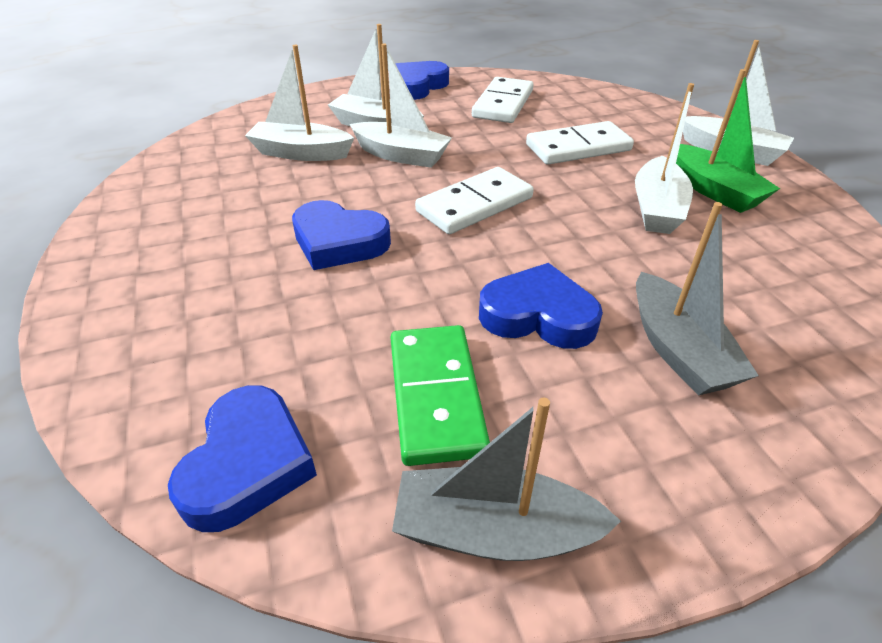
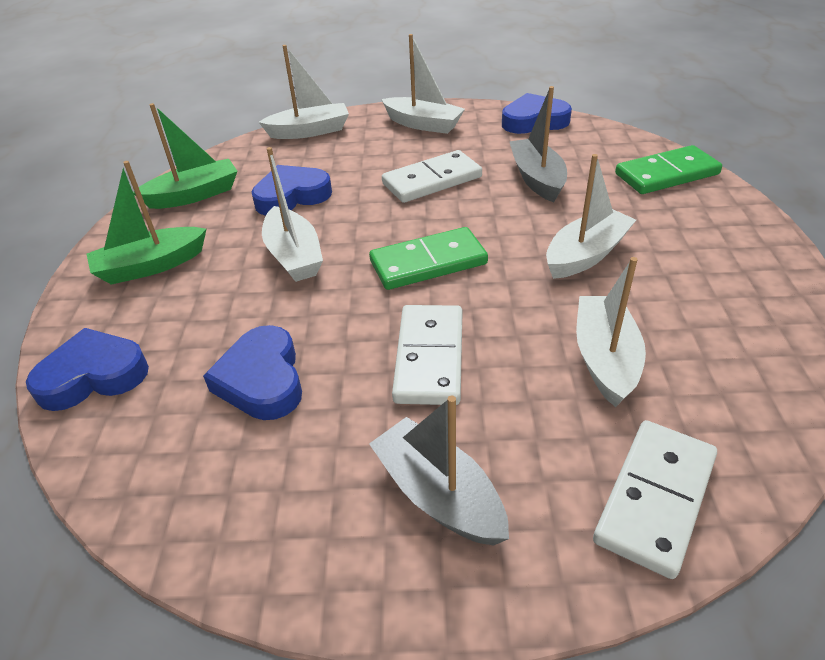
green boat: 1 -> 2
green domino: 1 -> 2

